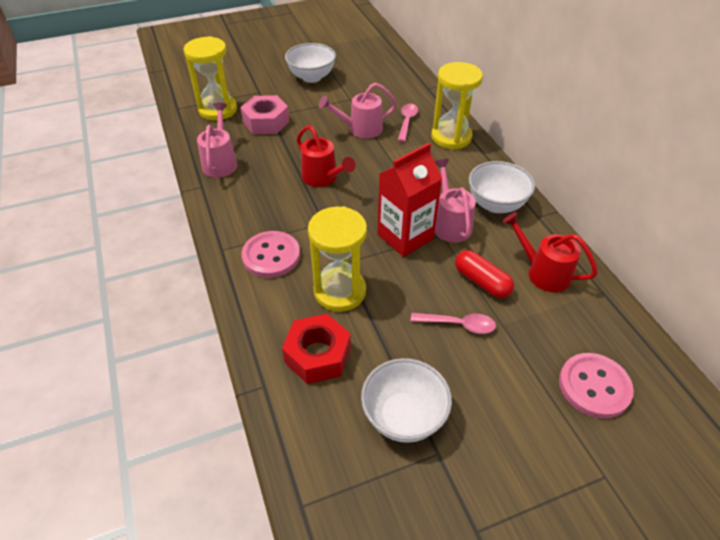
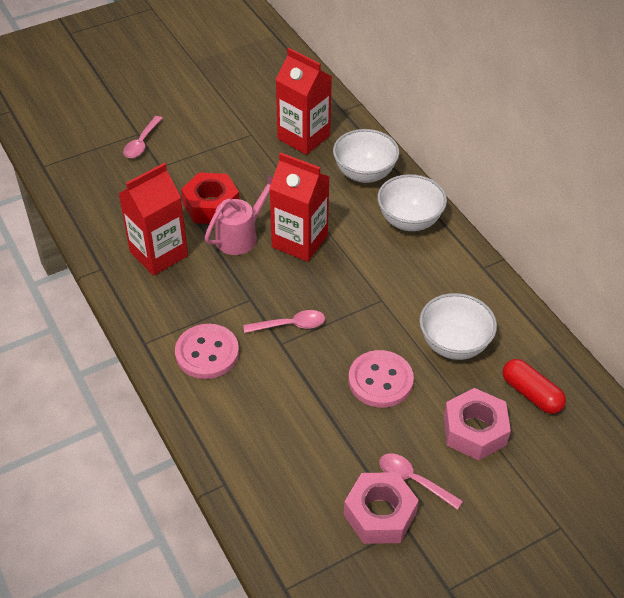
pink nut: 1 -> 2
pink spoon: 2 -> 3
pink watering can: 3 -> 1
red carton: 1 -> 3
red watering can: 2 -> 0
yellow hourglass: 3 -> 0

